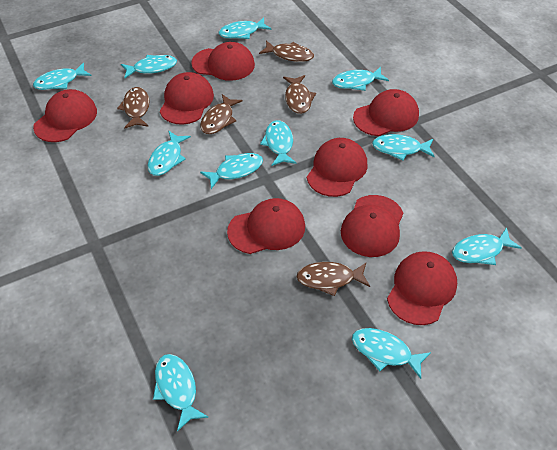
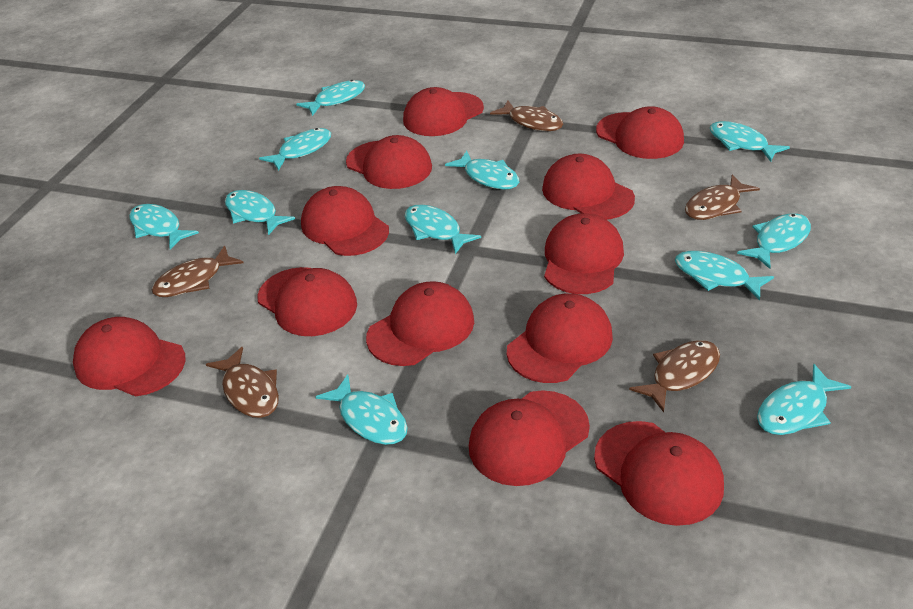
red cap: 8 -> 12

